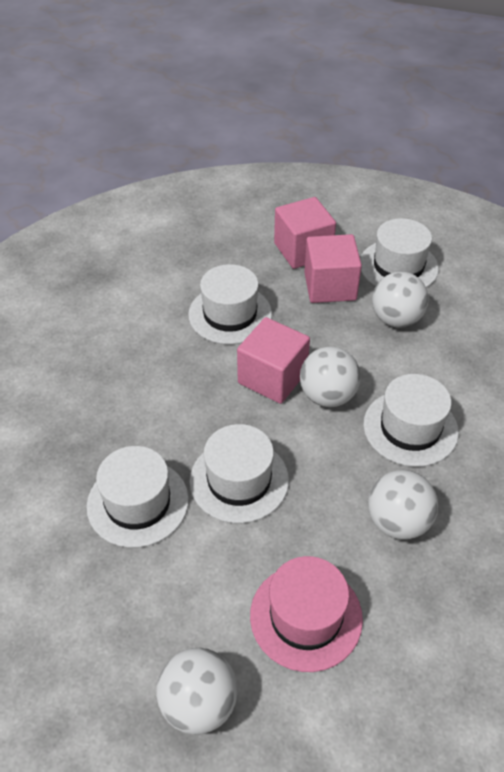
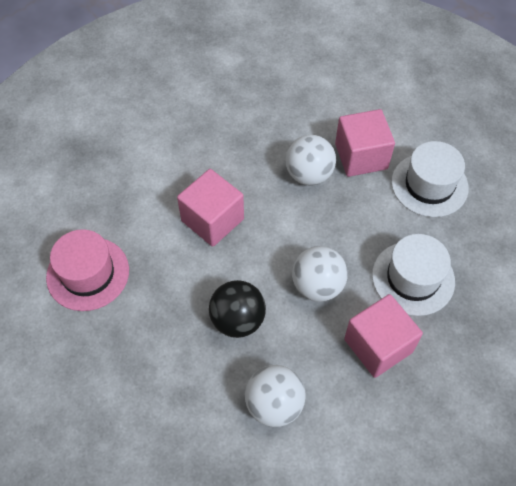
black ball: 0 -> 1
white ball: 4 -> 3
white hat: 5 -> 2

